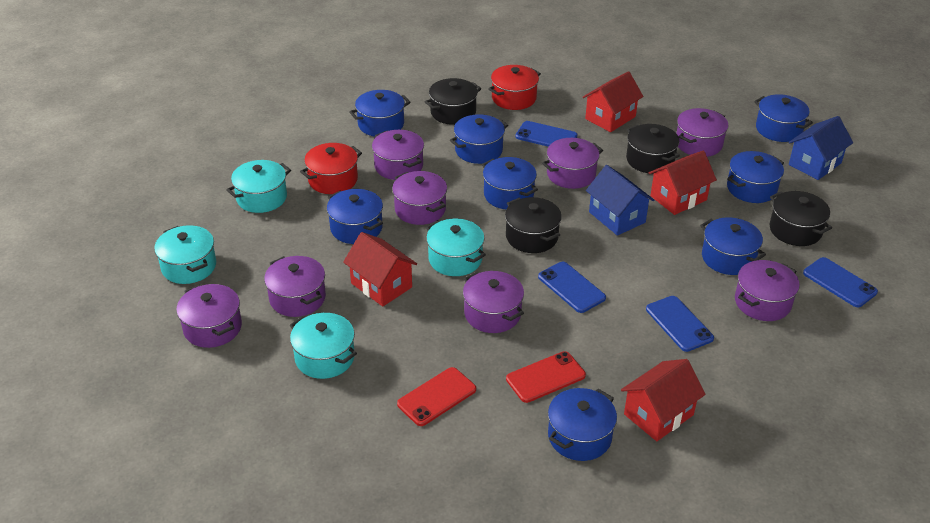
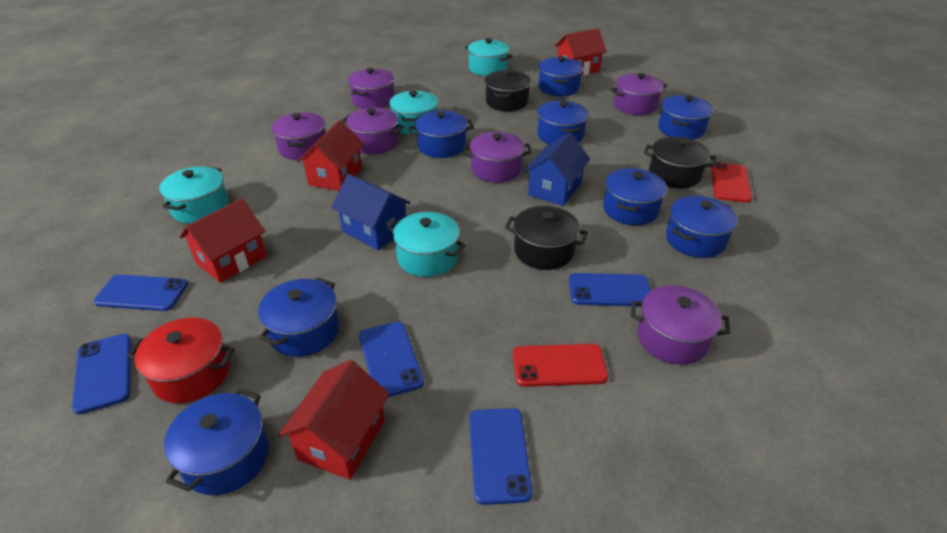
black pot: 4 -> 3
blue phone: 4 -> 5
purple pot: 8 -> 6
red pot: 2 -> 1

